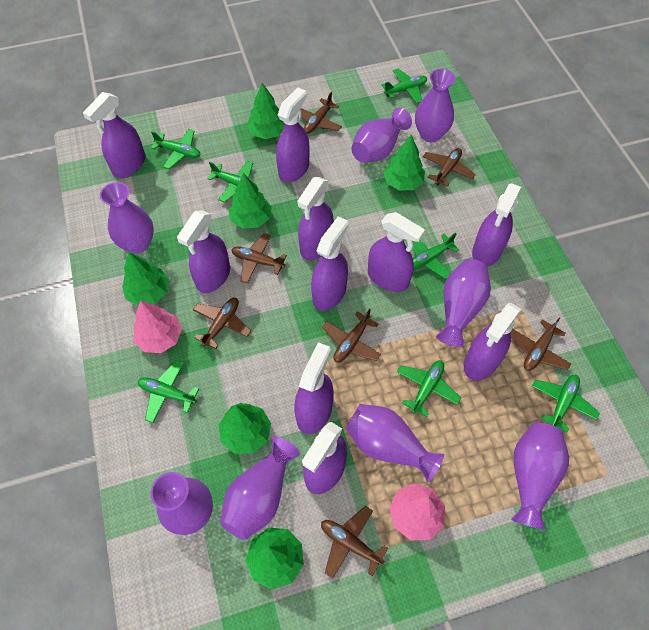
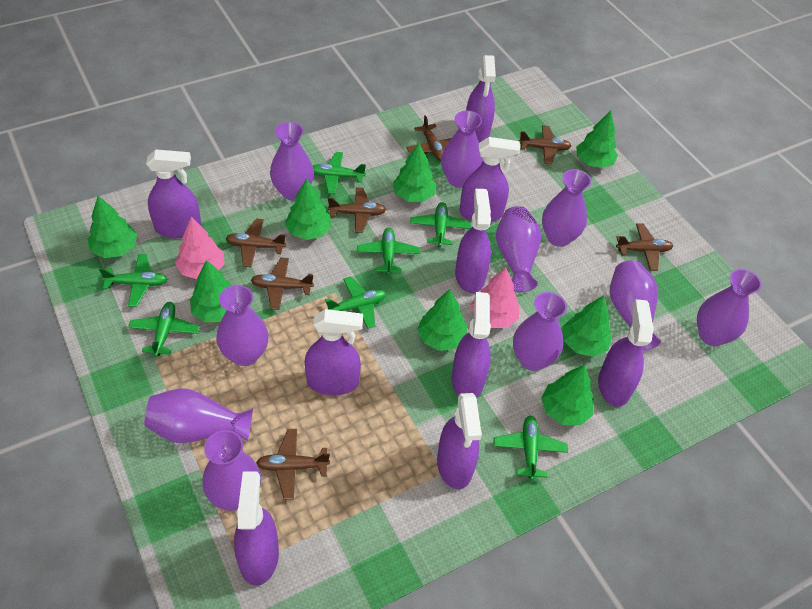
green tree: 6 -> 8
purple spray bottle: 10 -> 9
purple vase: 8 -> 10

